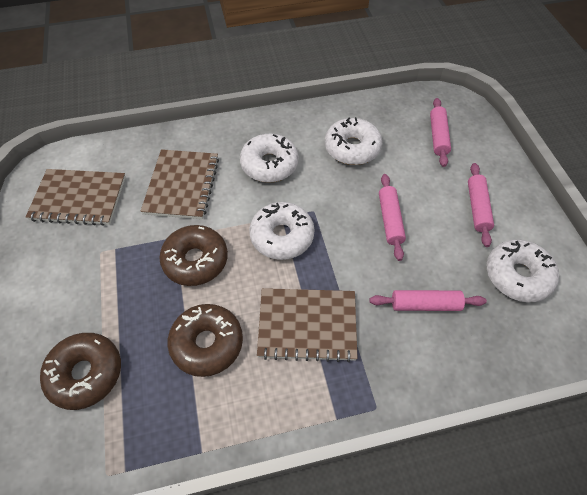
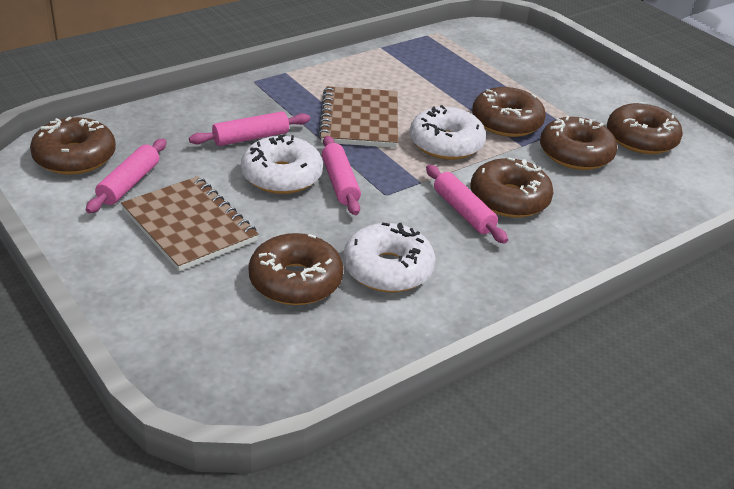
brown donut: 3 -> 6
brown notebook: 3 -> 2
white donut: 4 -> 3

